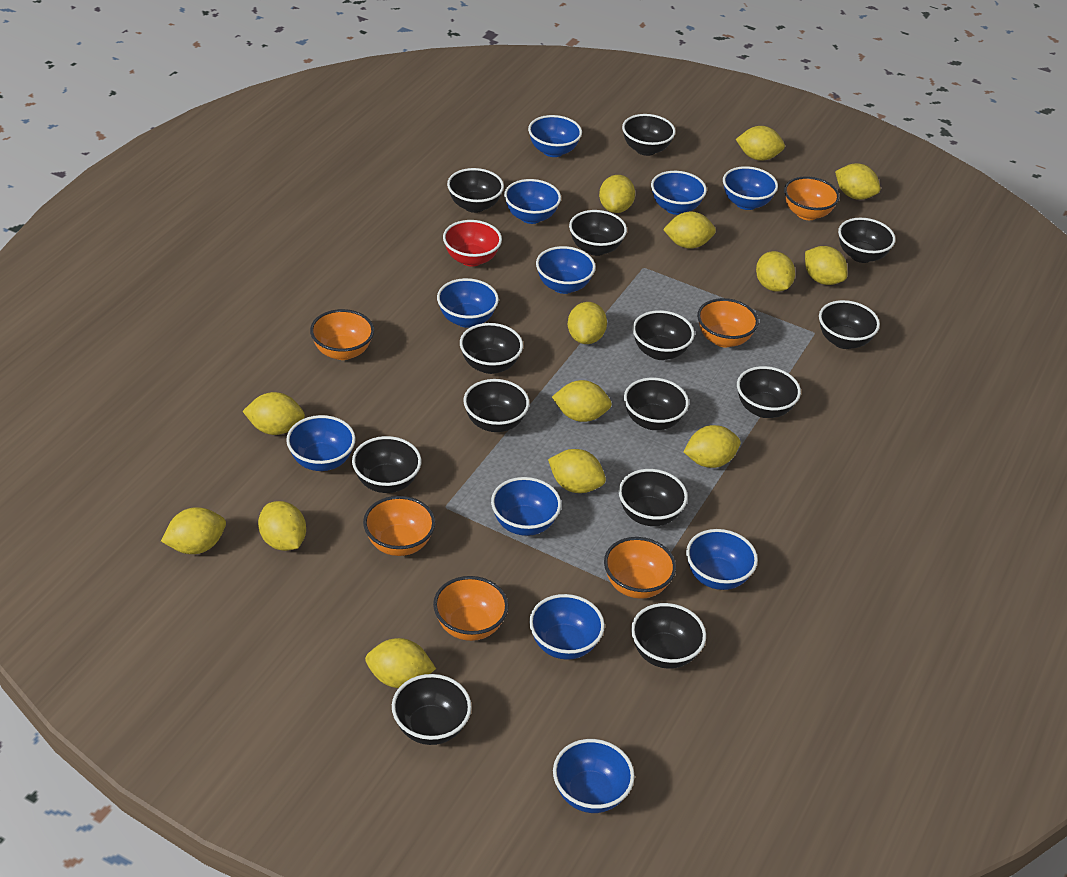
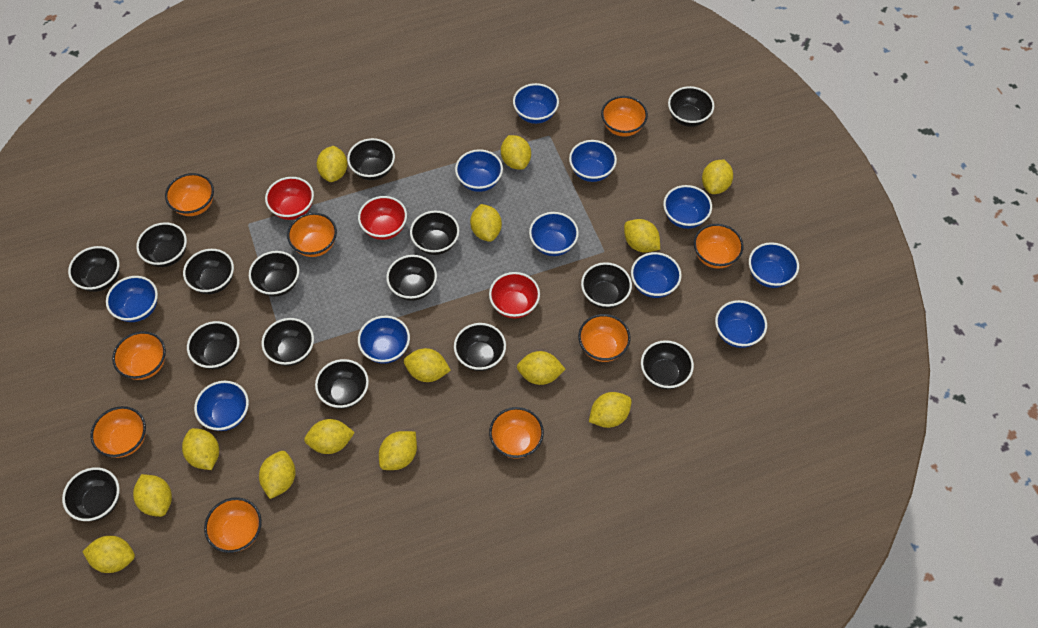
black bowl: 14 -> 15
orange bowl: 6 -> 9
red bowl: 1 -> 3

